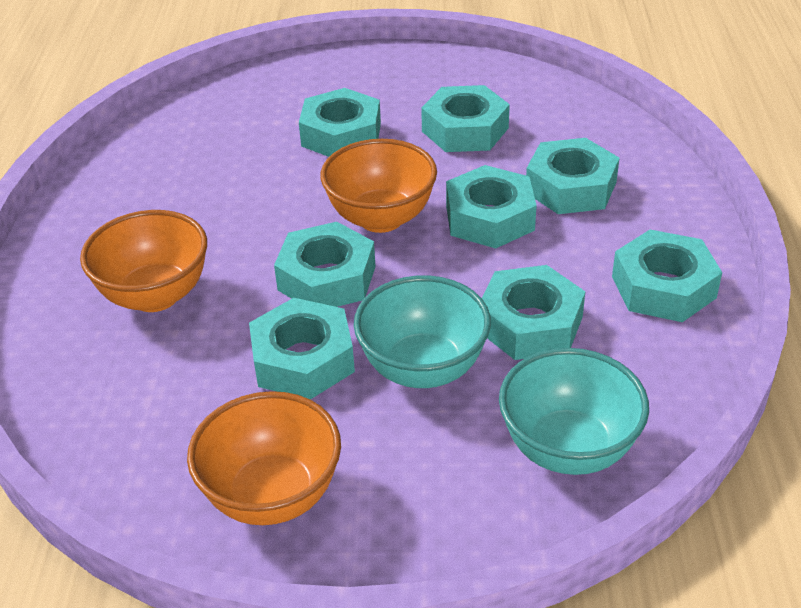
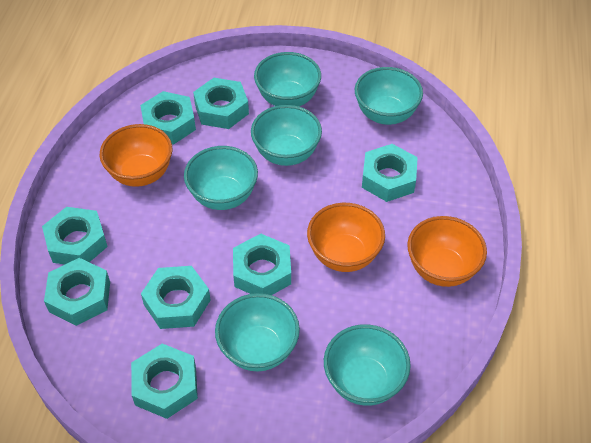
turquoise bowl: 2 -> 6

